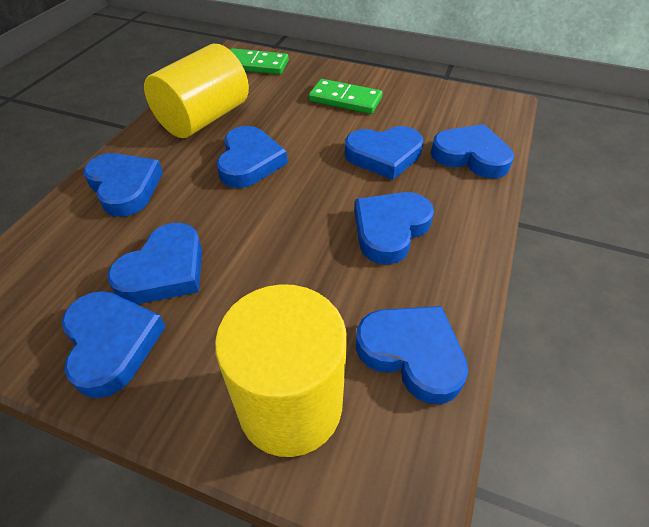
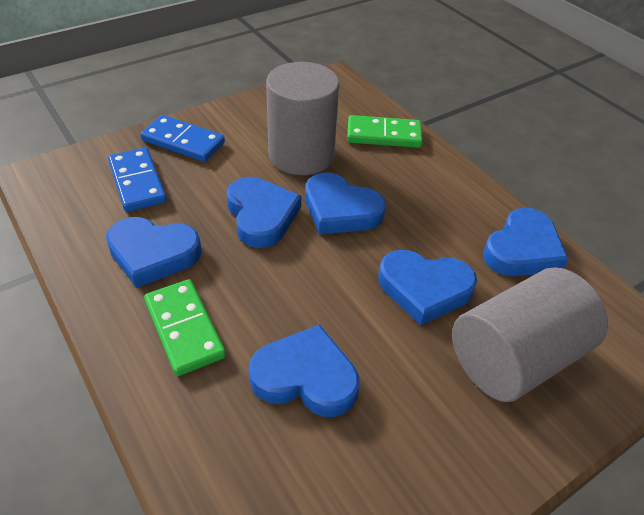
blue domino: 0 -> 2
blue heart: 8 -> 6
grey cylinder: 0 -> 2
yellow cylinder: 2 -> 0

